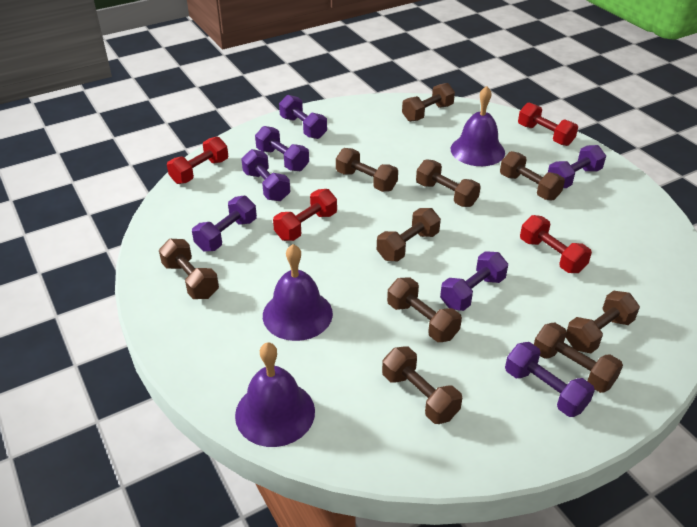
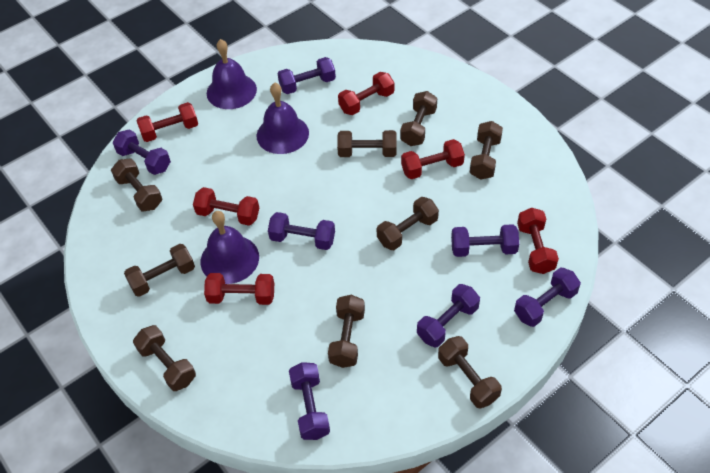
brown dumbbell: 10 -> 9
red dumbbell: 4 -> 6

